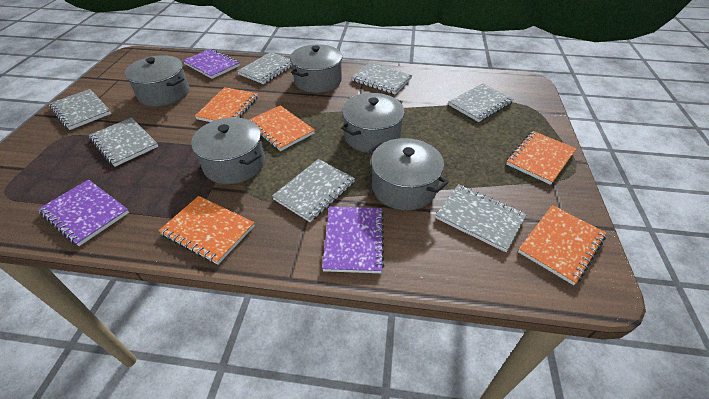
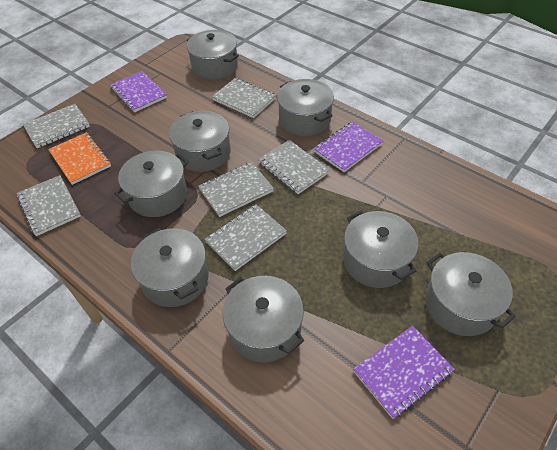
grey notebook: 7 -> 6
grey pot: 5 -> 8
orange notebook: 5 -> 1

